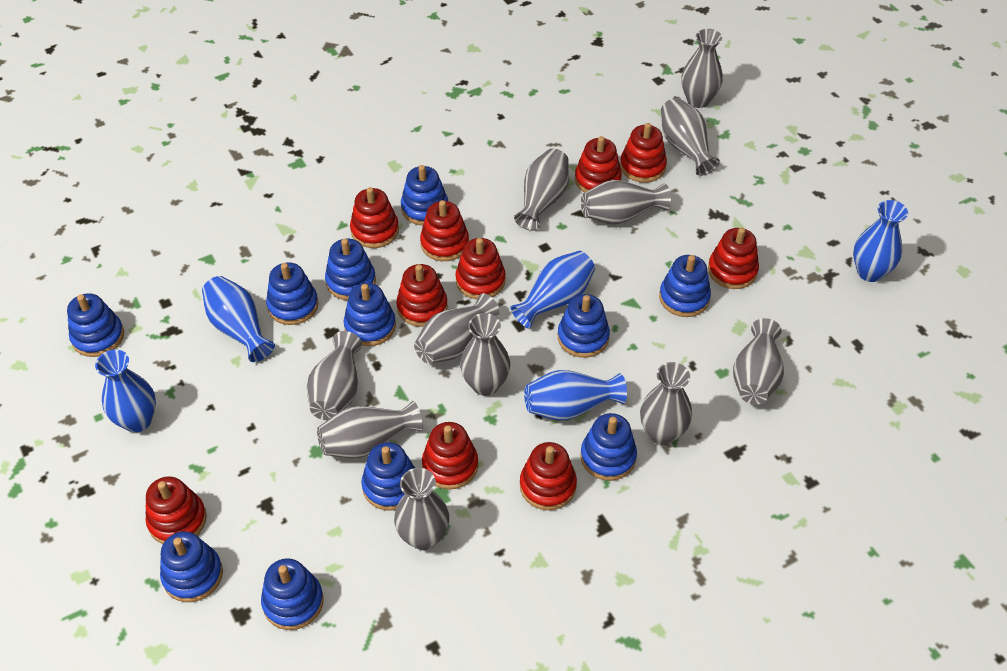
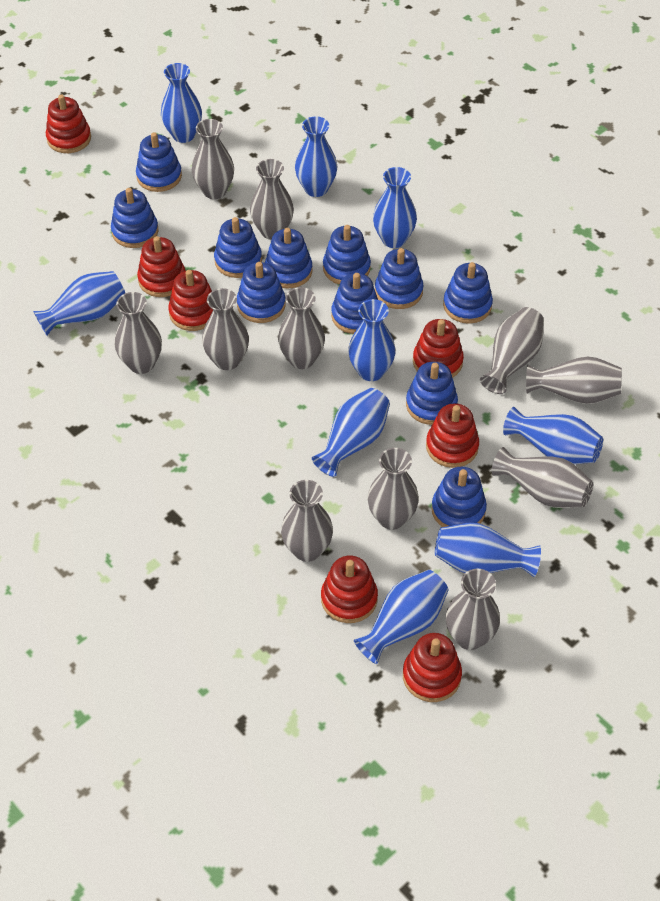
blue vase: 5 -> 9
red stacking toy: 10 -> 7

